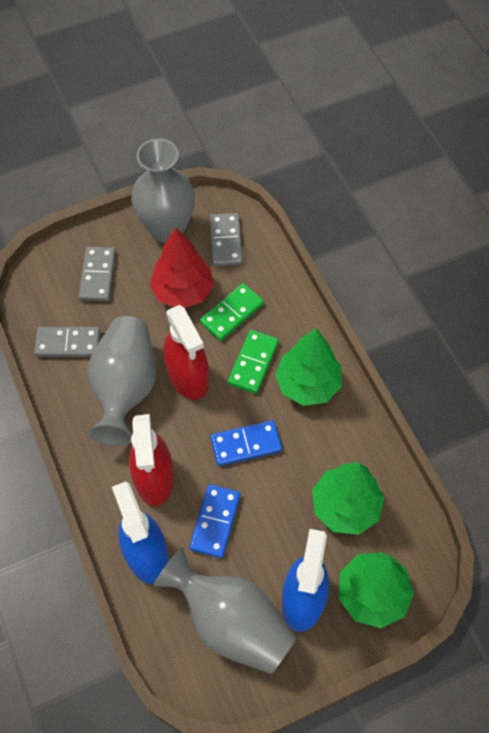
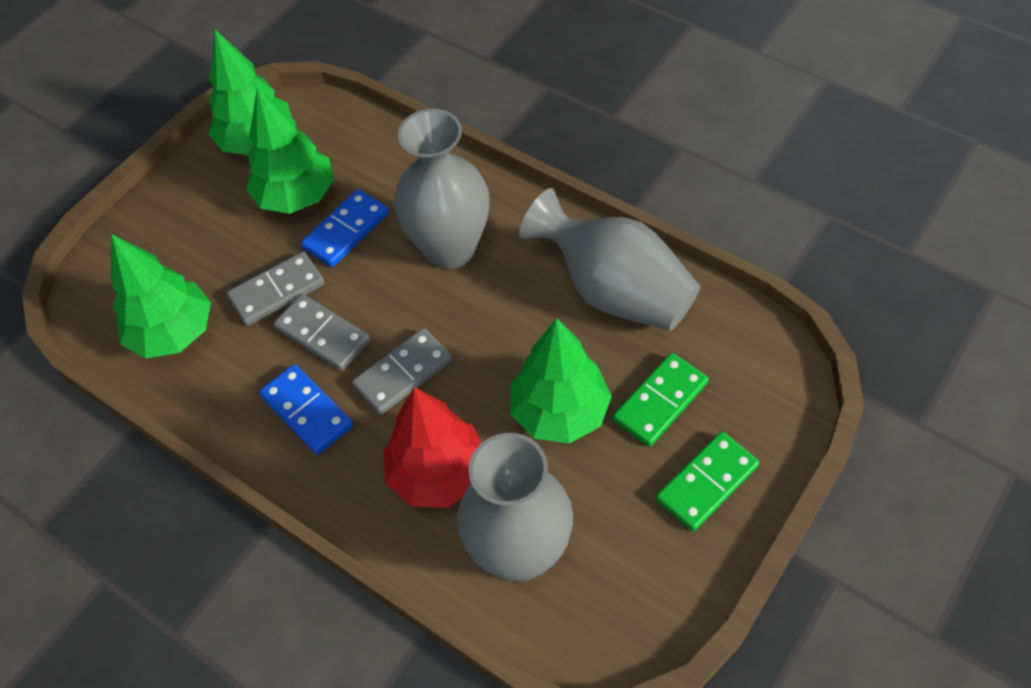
blue spray bottle: 2 -> 0
green tree: 3 -> 4
red spray bottle: 2 -> 0

